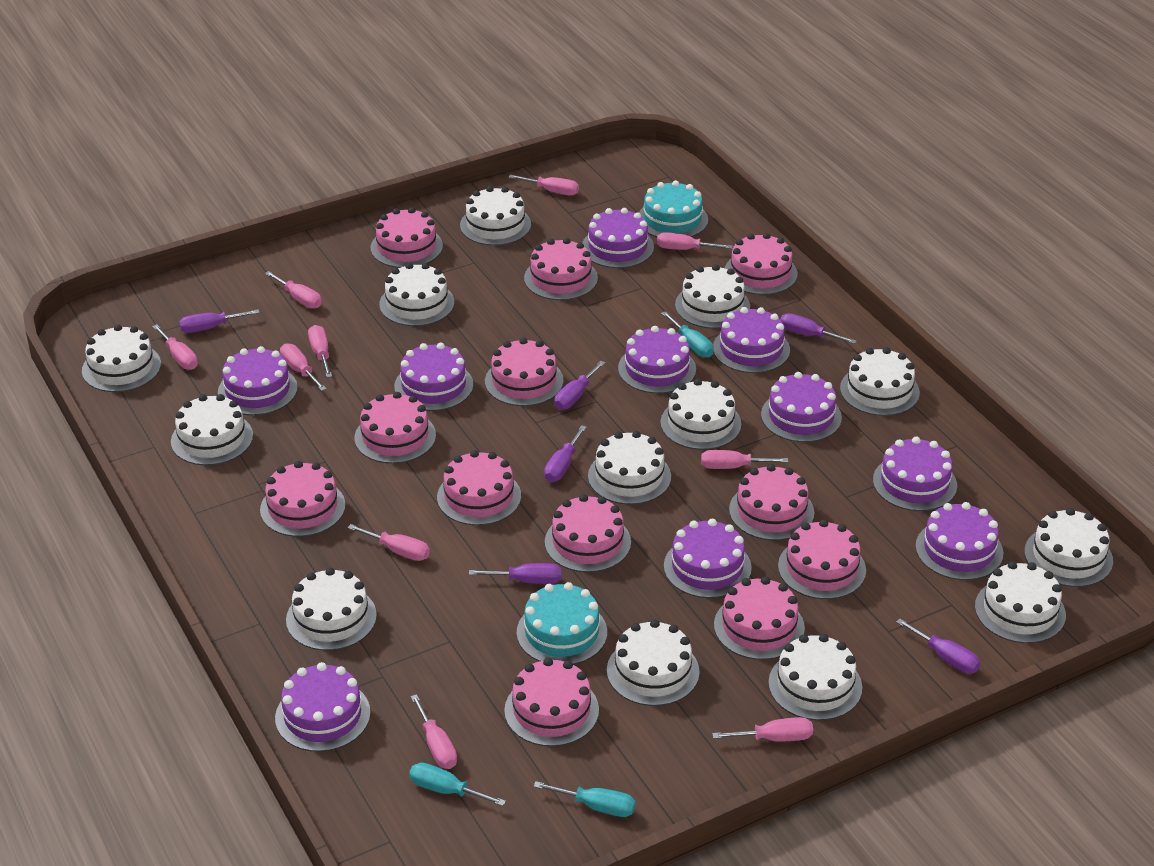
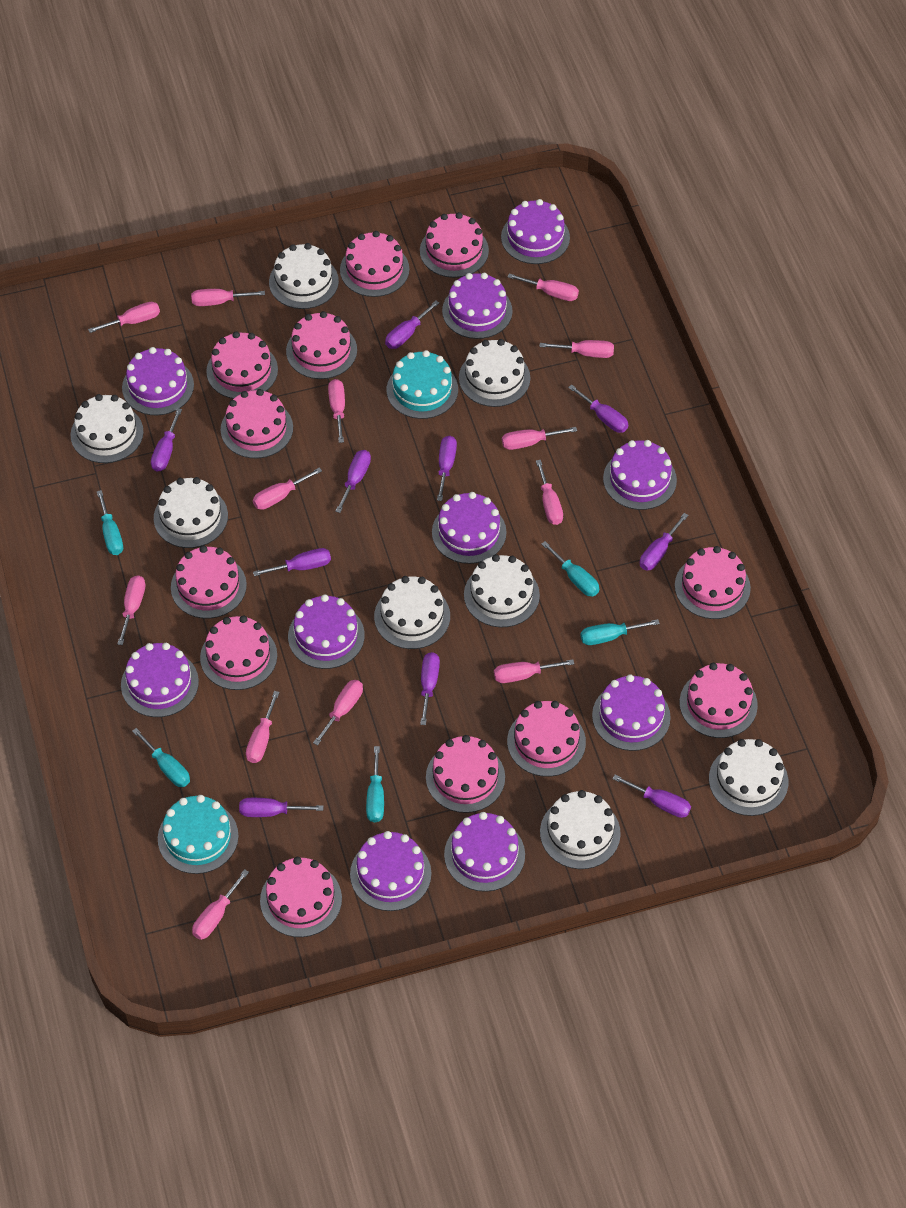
pink screwdriver: 10 -> 13
purple screwdriver: 6 -> 10
turquoise screwdriver: 3 -> 5
white cake: 13 -> 8

